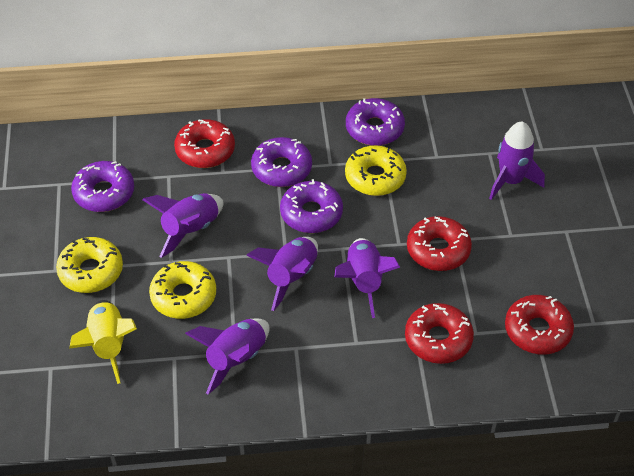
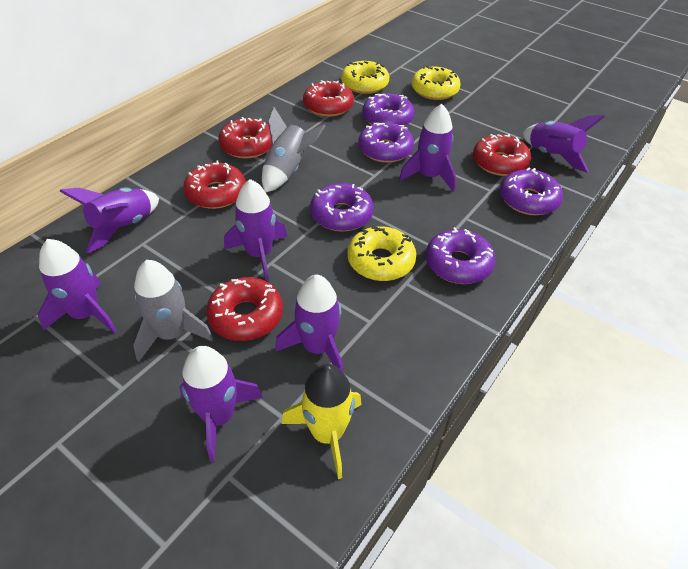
grey rocket: 0 -> 2
purple donut: 4 -> 5
purple rocket: 5 -> 7
red donut: 4 -> 5

